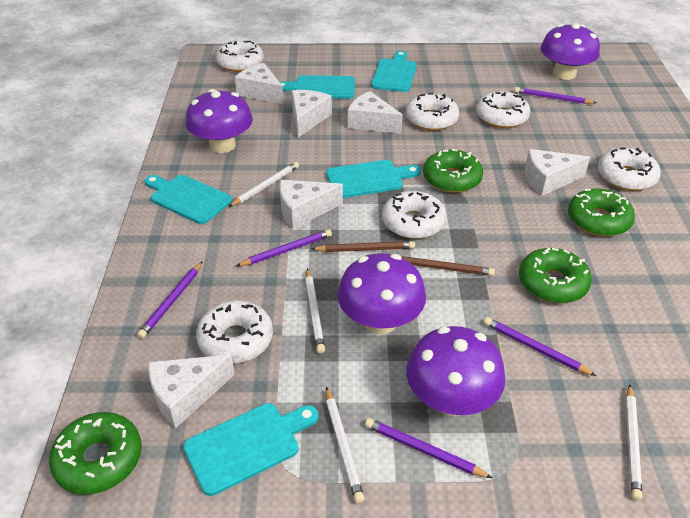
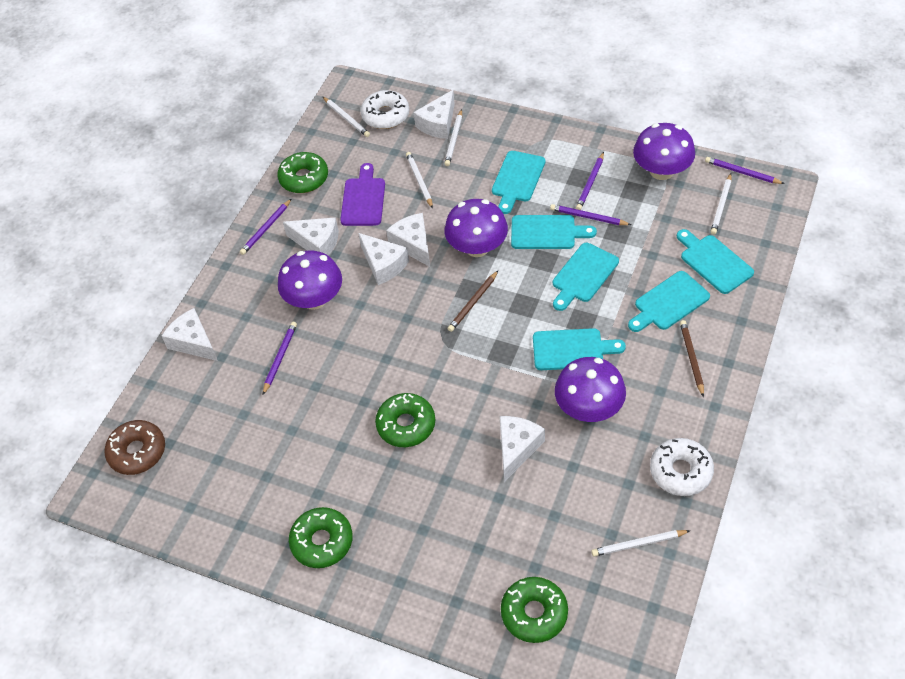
brown donut: 0 -> 1
purple cutting board: 0 -> 1
turquoise cutting board: 5 -> 6
white donut: 6 -> 2
white pencil: 4 -> 5

